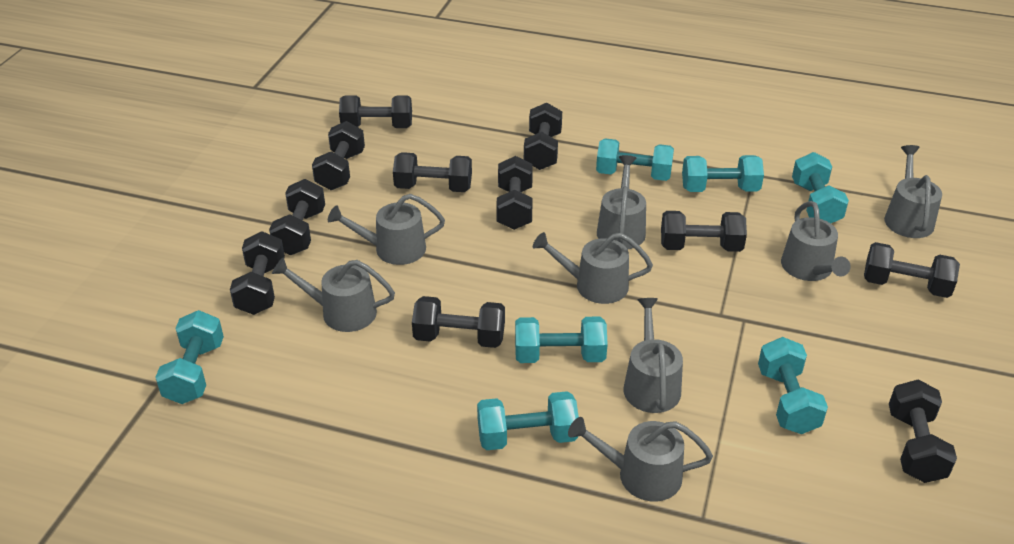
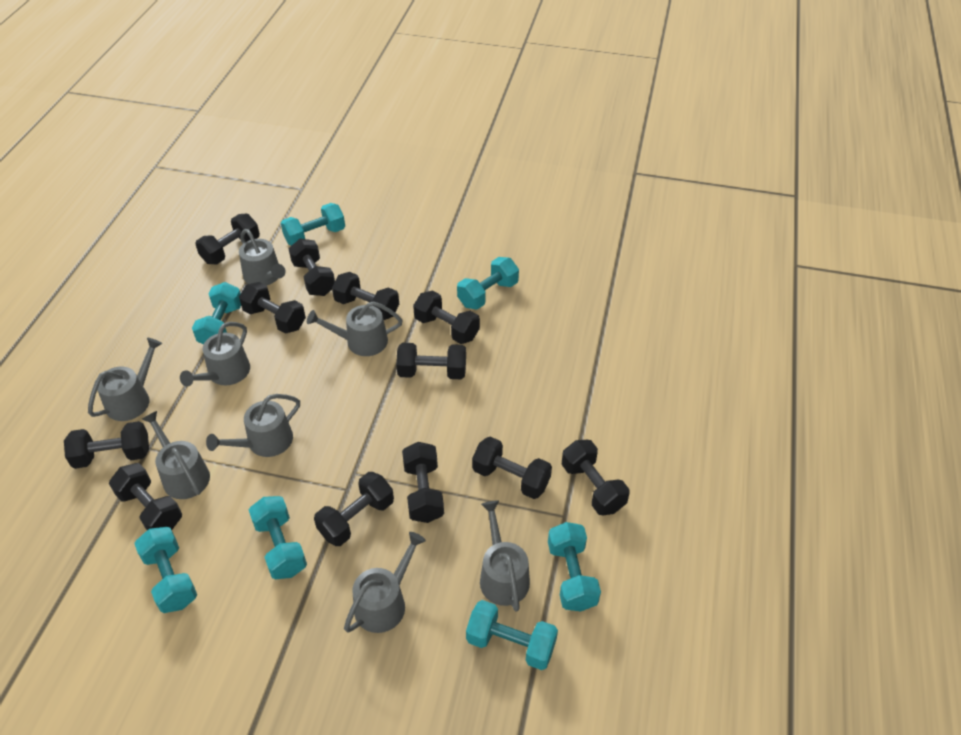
black dumbbell: 11 -> 12

